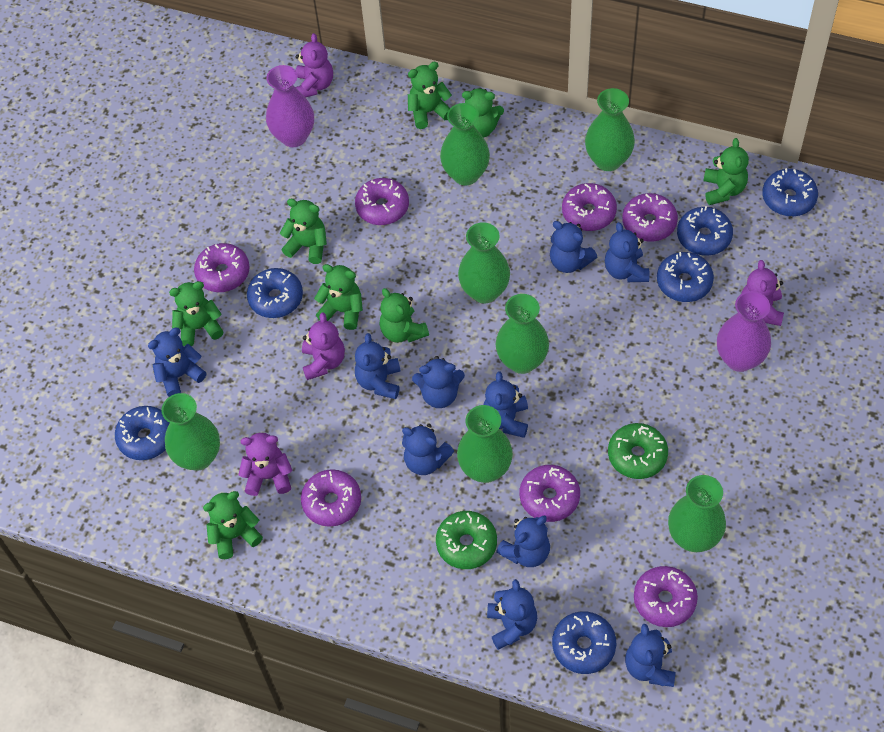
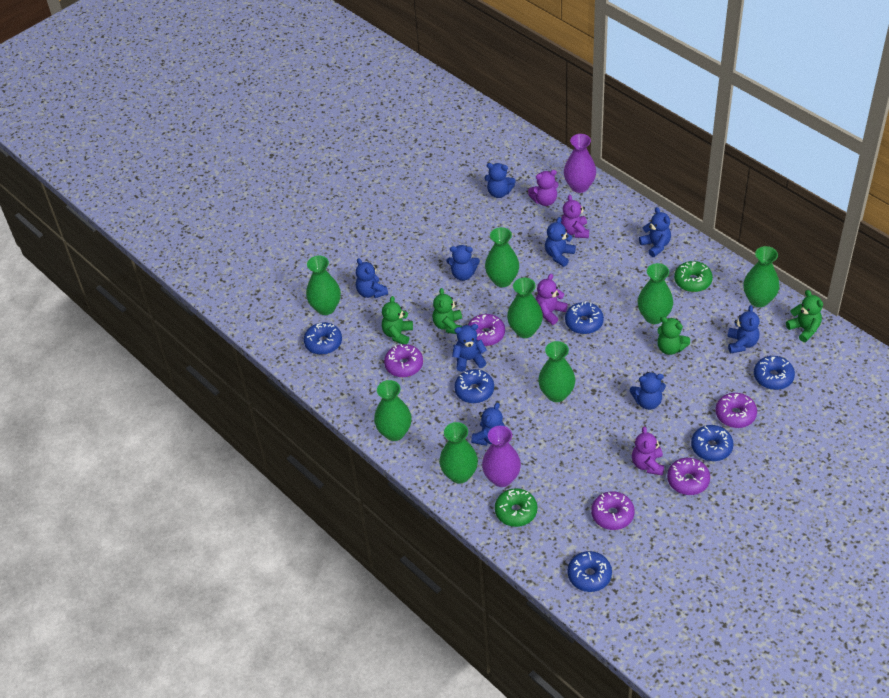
blue teddy bear: 10 -> 9
green teddy bear: 8 -> 4
green vase: 7 -> 8
purple donut: 7 -> 5

